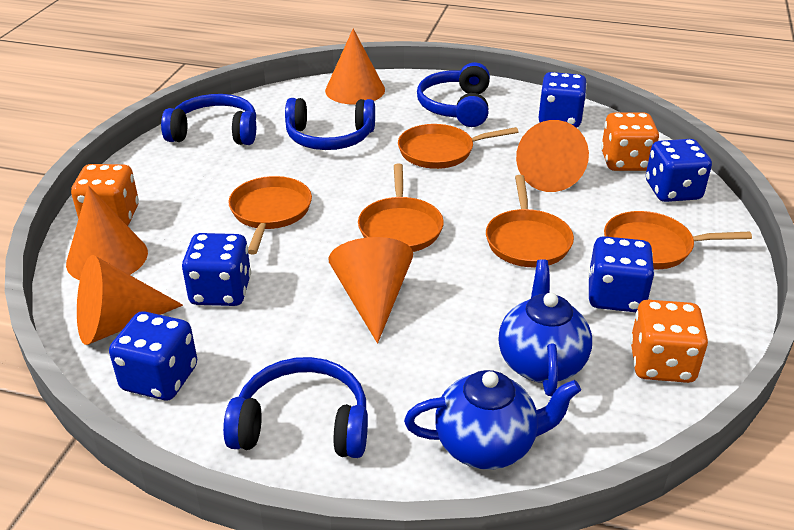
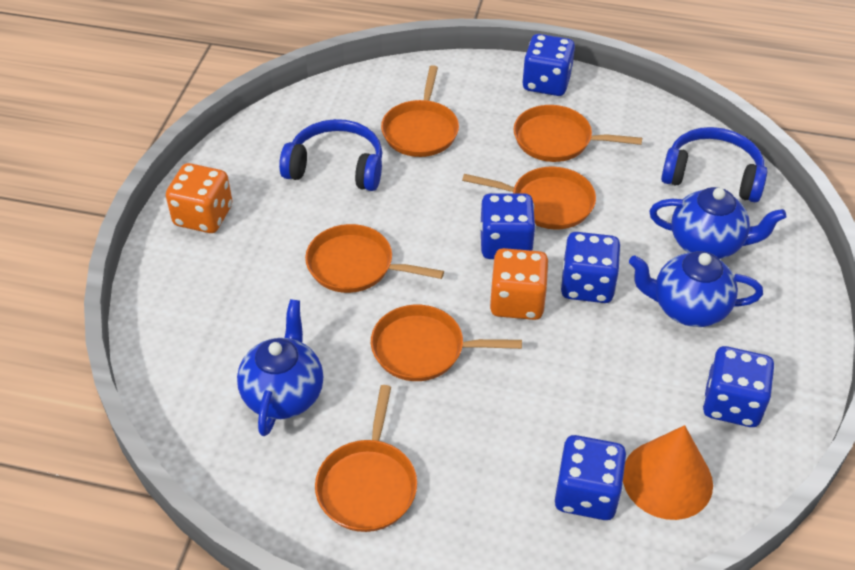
blue headphones: 4 -> 2
blue teapot: 2 -> 3
orange cone: 5 -> 1
orange dice: 3 -> 2
orange pan: 5 -> 6

